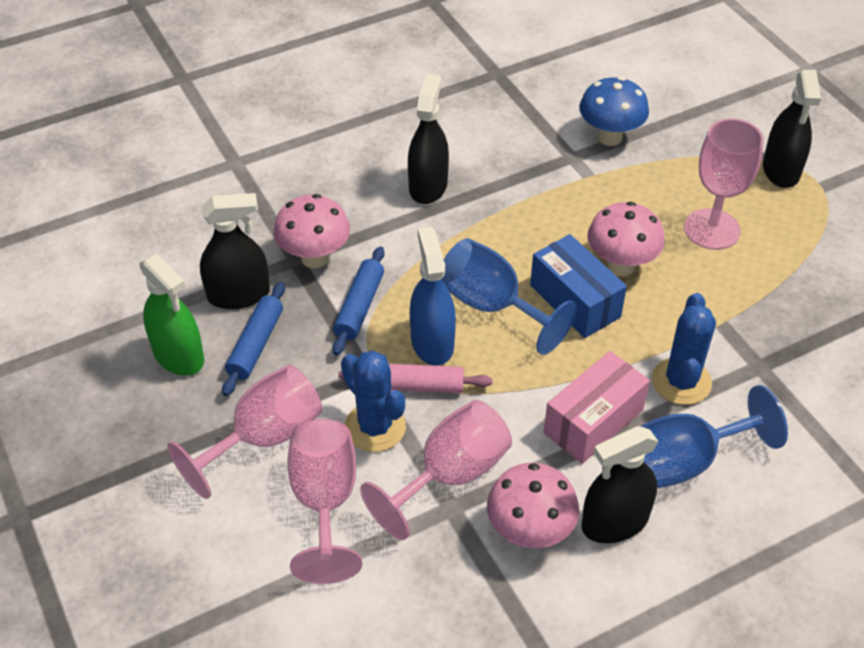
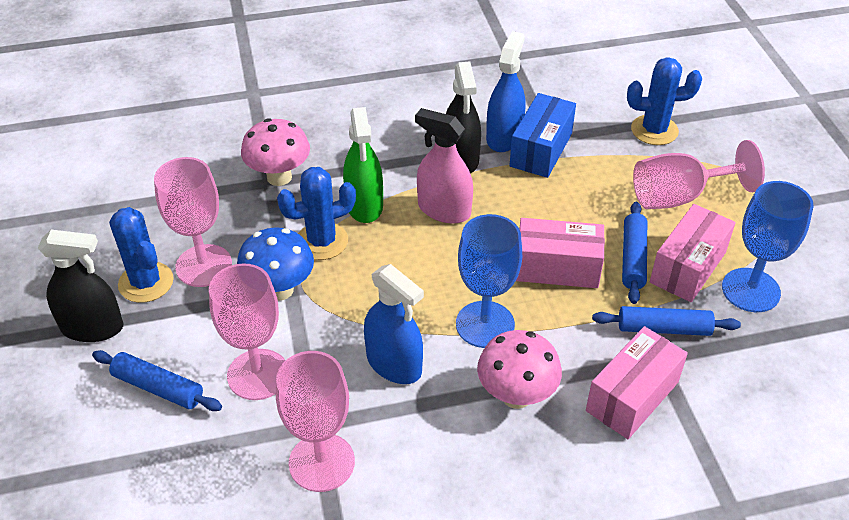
black spray bottle: 4 -> 2
blue cactus: 2 -> 3
blue rolling pin: 2 -> 3
blue spray bottle: 1 -> 2
pink box: 1 -> 3
pink mushroom: 3 -> 2
pink rolling pin: 1 -> 0
pink spray bottle: 0 -> 1

